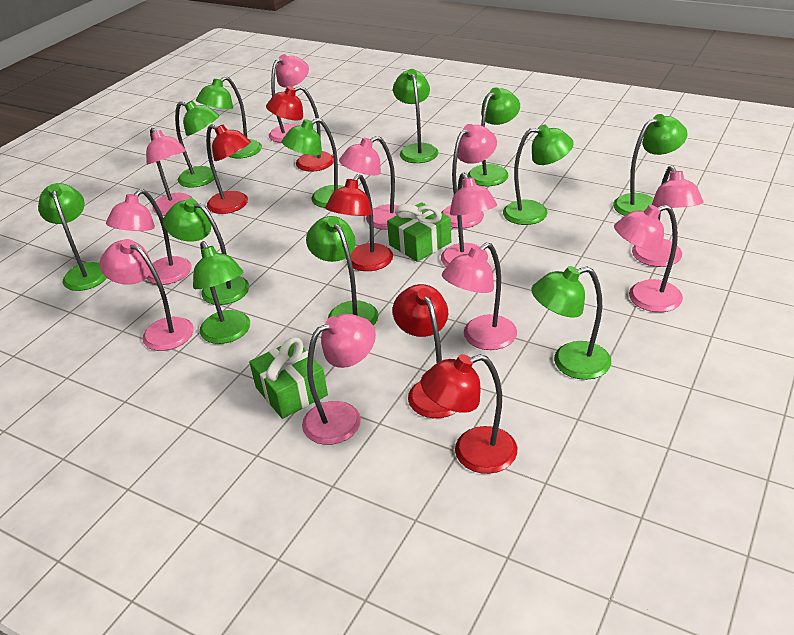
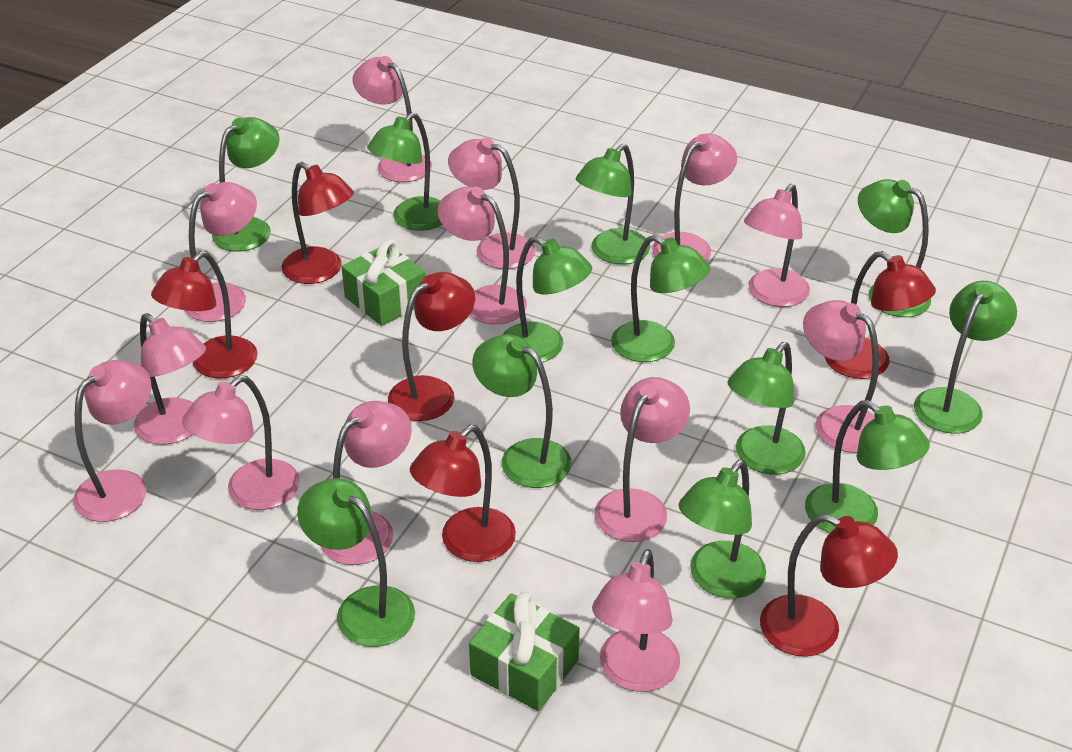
pink lamp: 11 -> 13
red lamp: 5 -> 6

